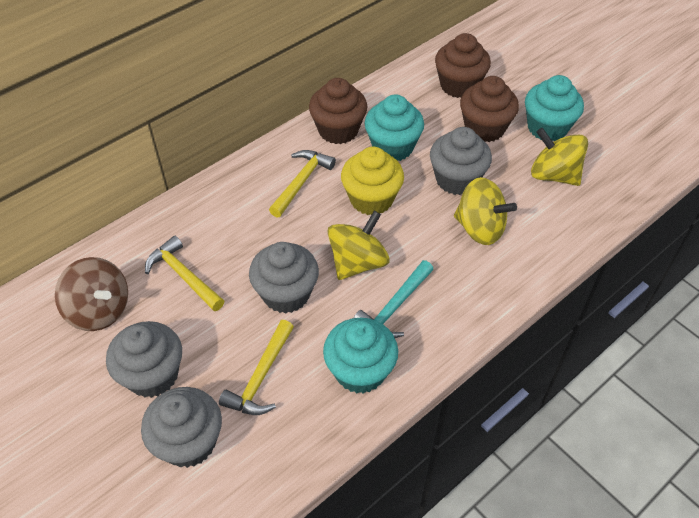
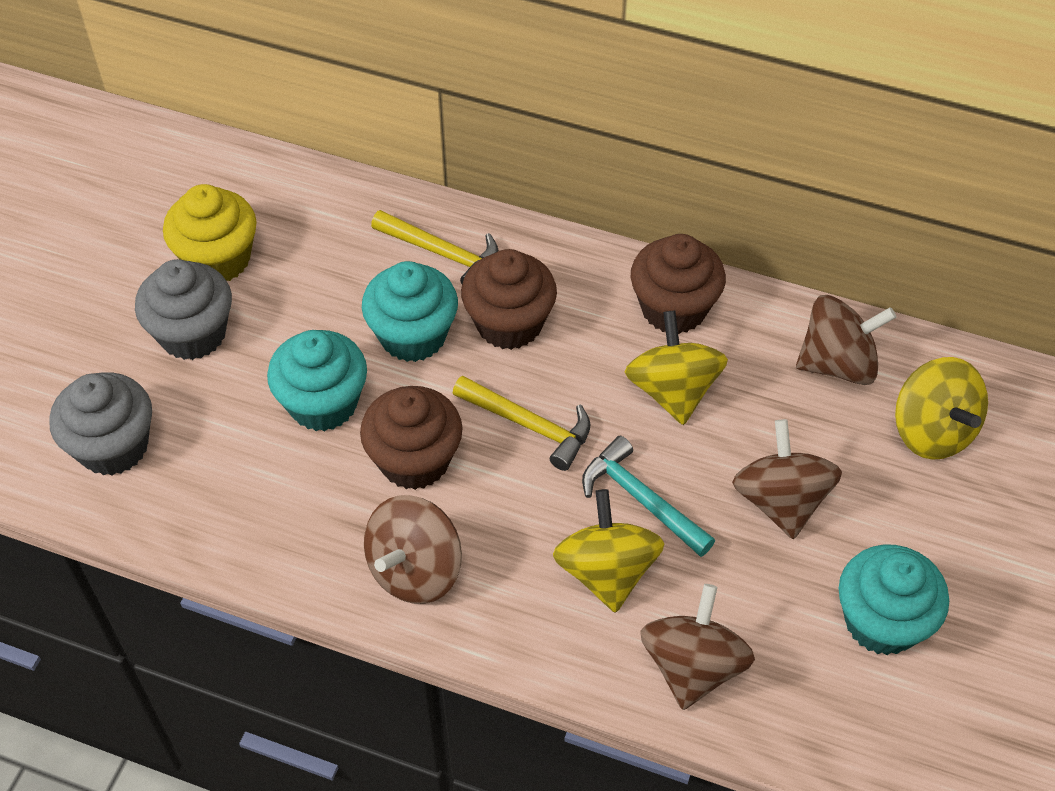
brown spinning top: 1 -> 4
grey cupcake: 4 -> 2
yellow hammer: 3 -> 2

